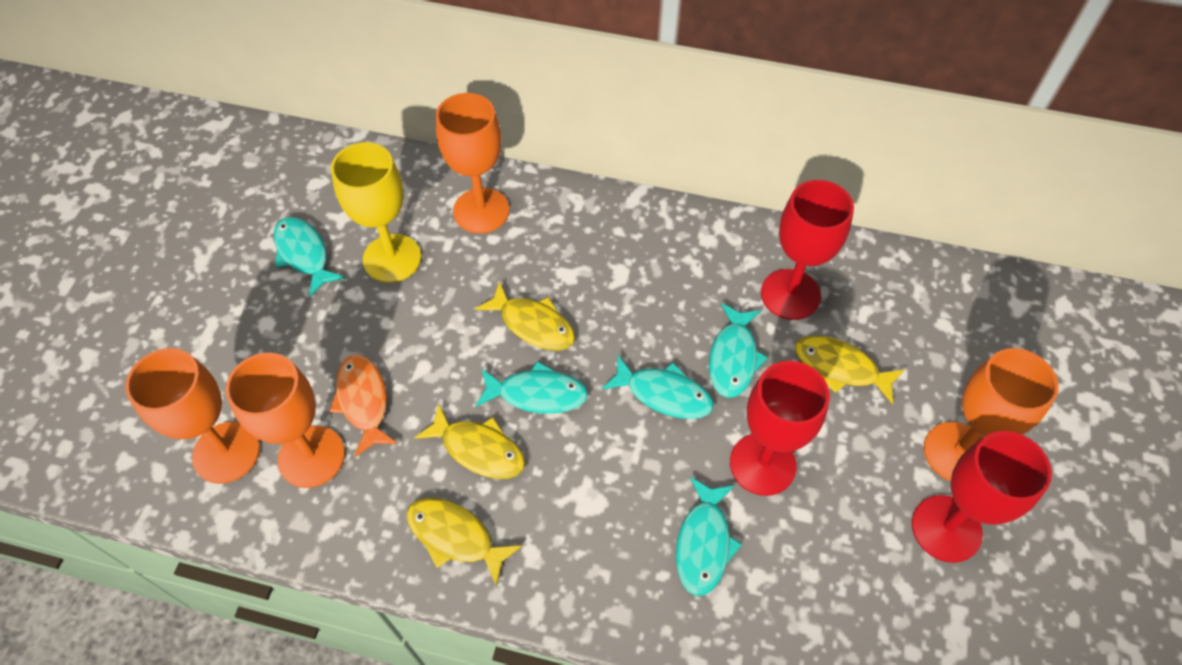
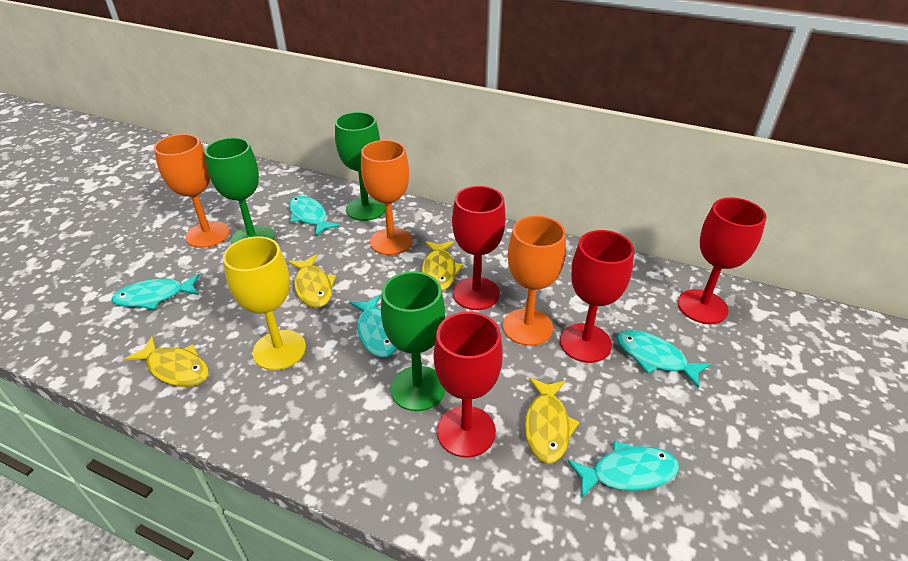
green goblet: 0 -> 3
orange fish: 1 -> 0
orange goblet: 4 -> 3
red goblet: 3 -> 4

